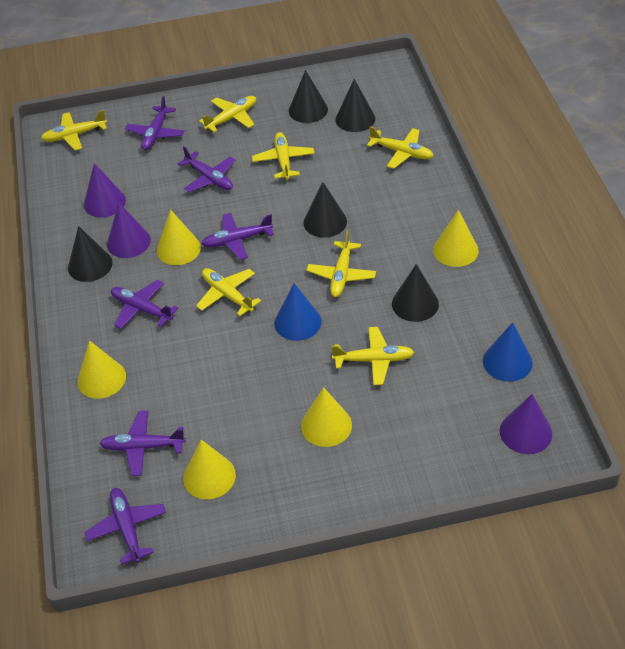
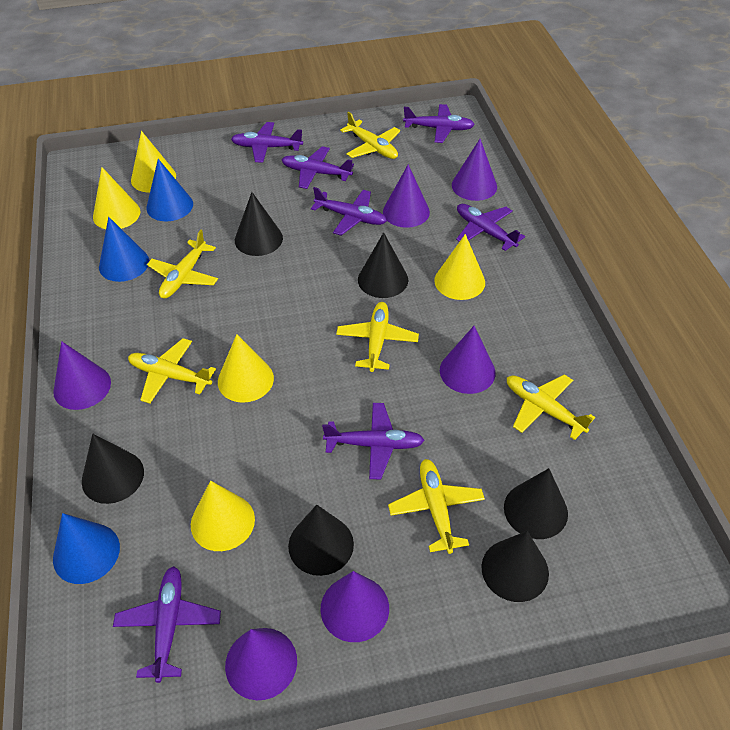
black cone: 5 -> 6
blue cone: 2 -> 3
purple cone: 3 -> 6
purple plane: 6 -> 7
yellow plane: 7 -> 6

